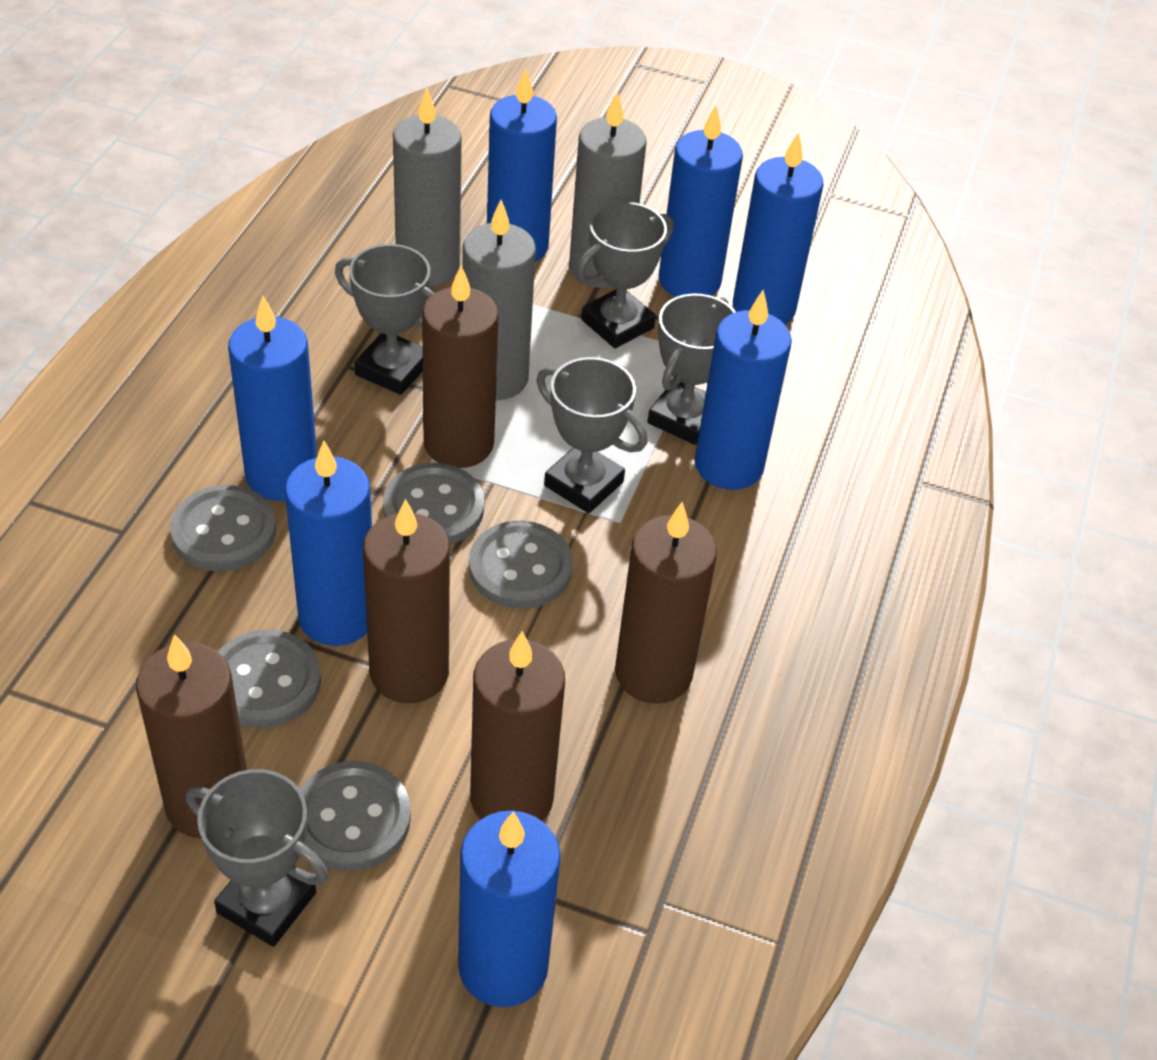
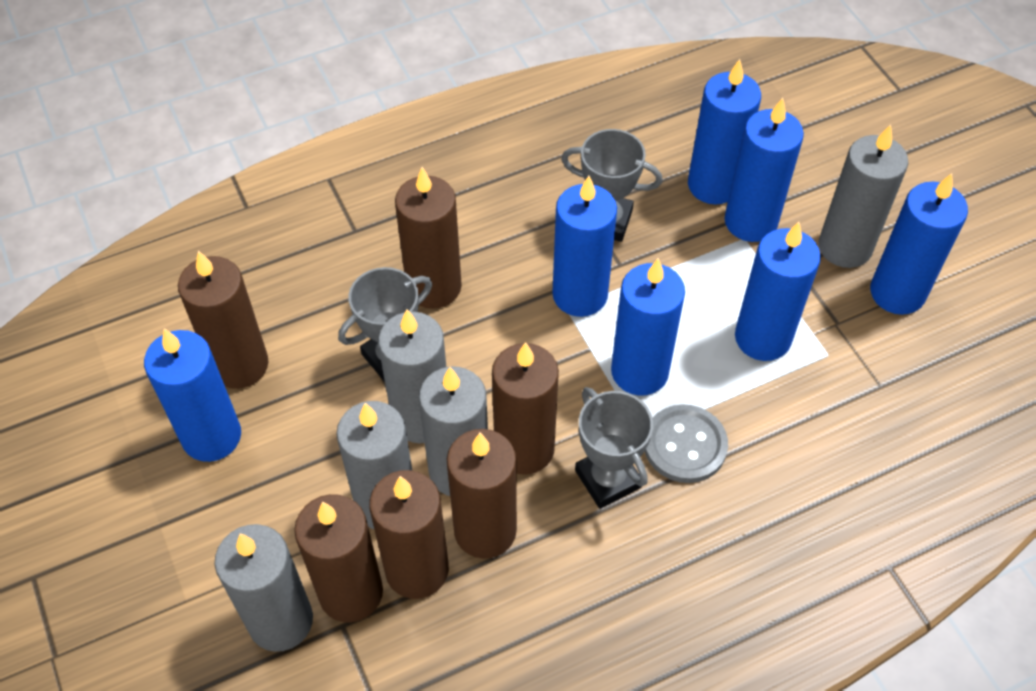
brown candle: 5 -> 6
grey button: 5 -> 1
grey candle: 3 -> 5
grey trophy: 5 -> 3

